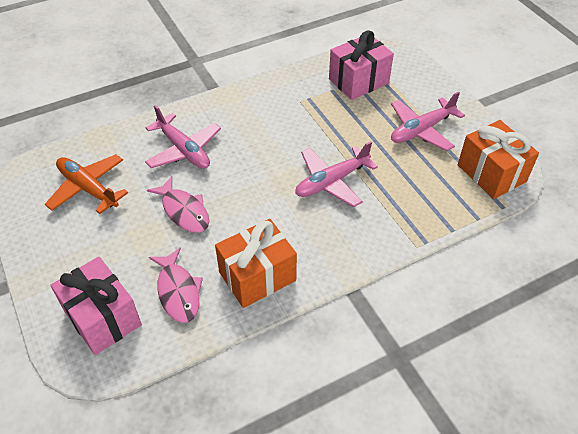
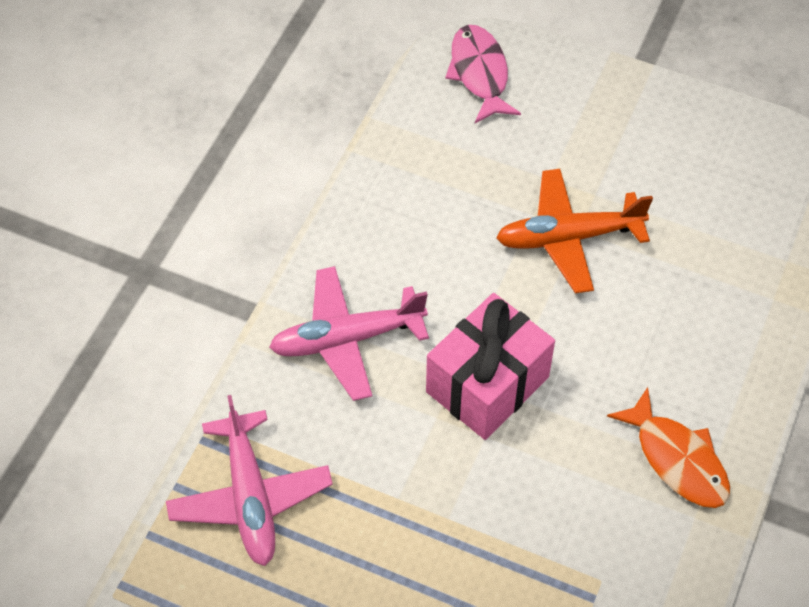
orange fish: 0 -> 1
orange gift: 2 -> 0
pink fish: 2 -> 1
pink gift: 2 -> 1
pink plane: 3 -> 2

